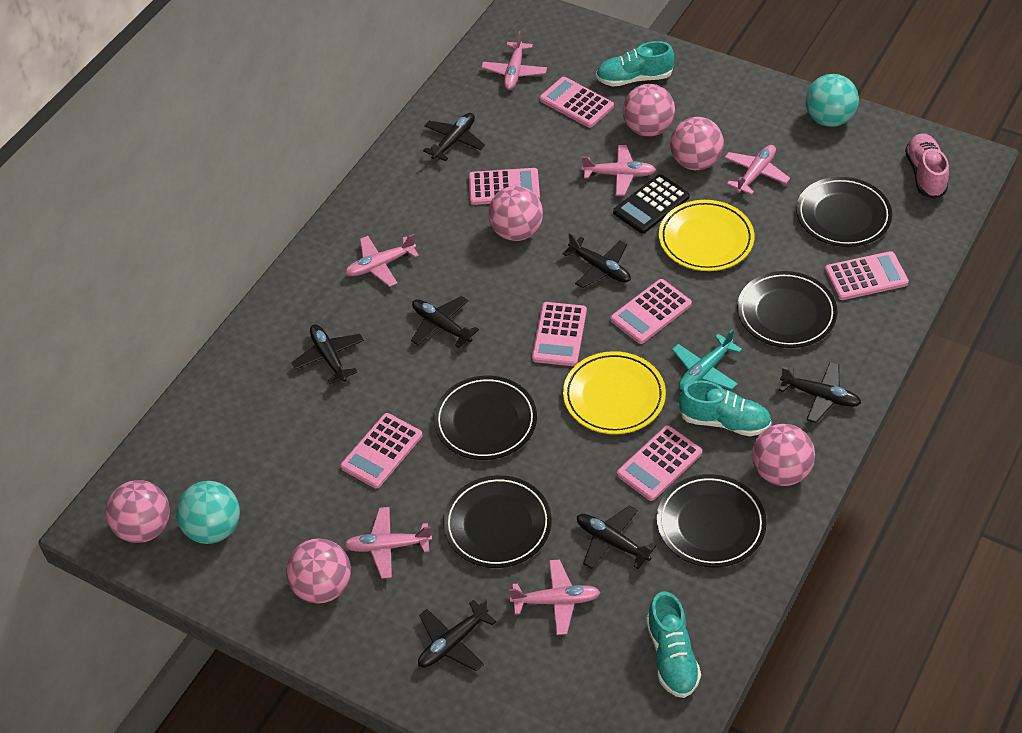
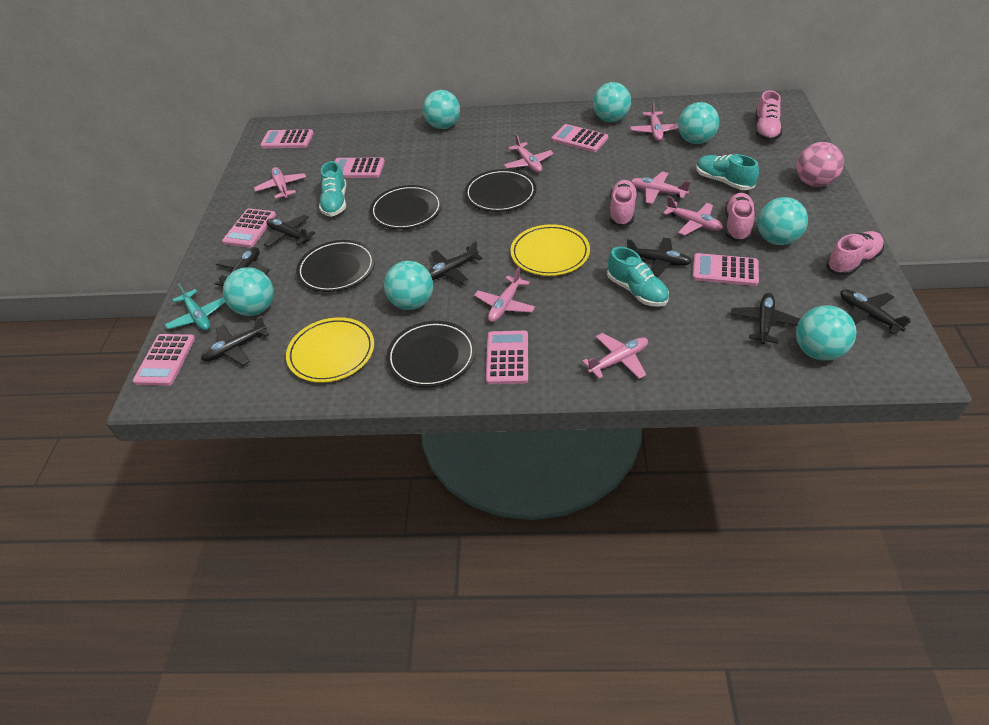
black calculator: 1 -> 0
black plate: 5 -> 4
pink ball: 6 -> 1
pink plane: 6 -> 7
pink shoe: 1 -> 4
turquoise ball: 2 -> 7

